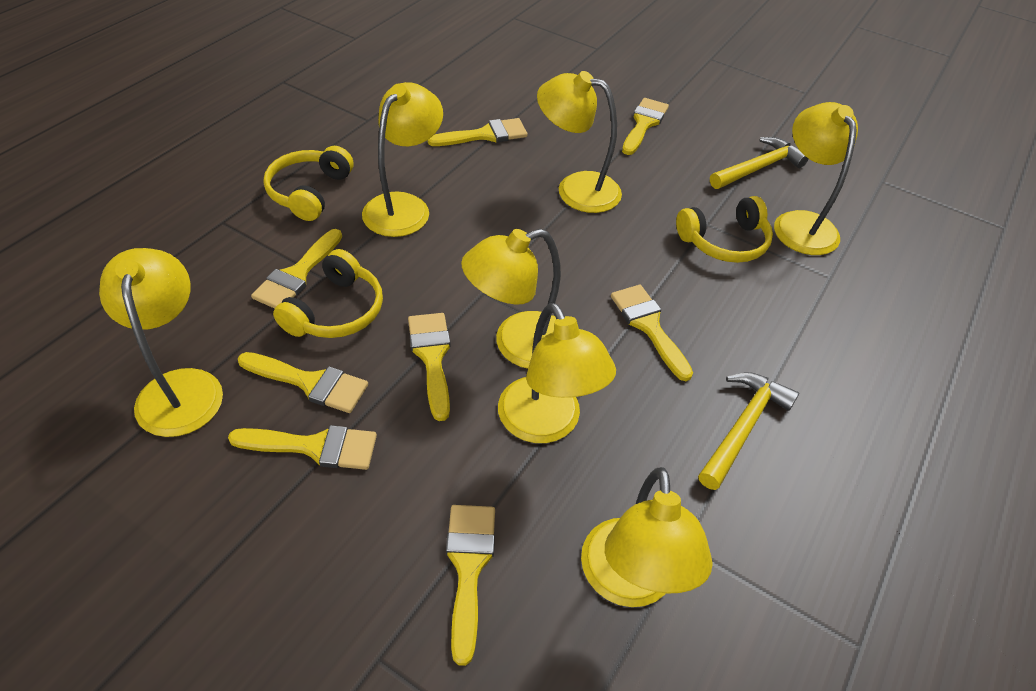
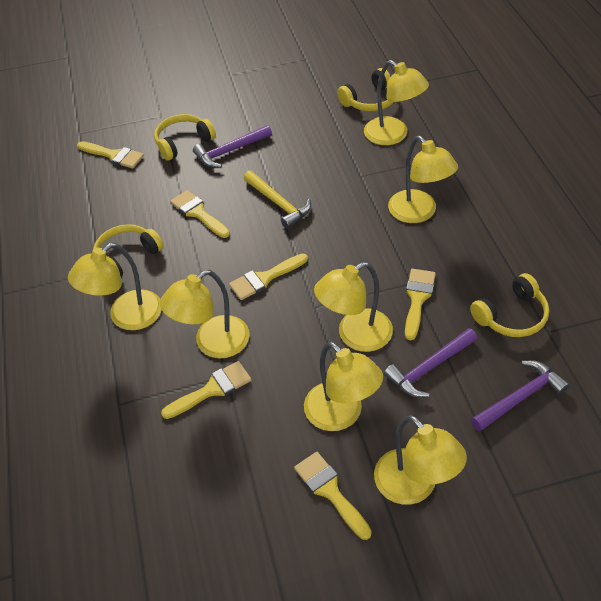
purple hammer: 0 -> 3
yellow brush: 8 -> 6
yellow hammer: 2 -> 1
yellow headphones: 3 -> 4

